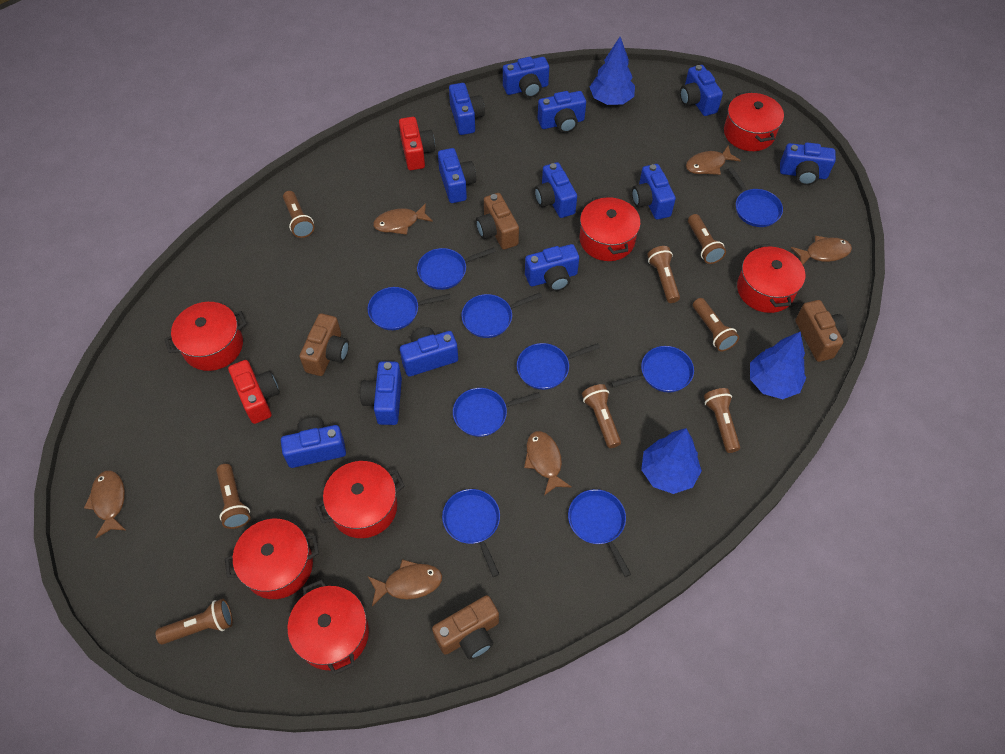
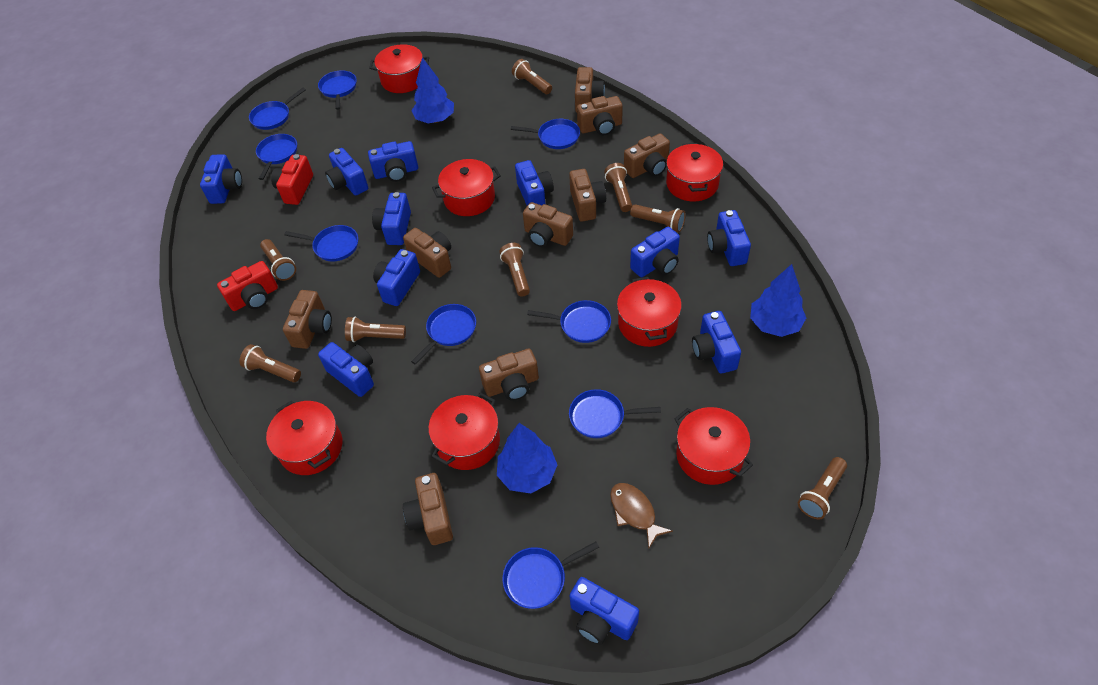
blue camera: 12 -> 11
brown camera: 4 -> 9
brown fish: 6 -> 1

